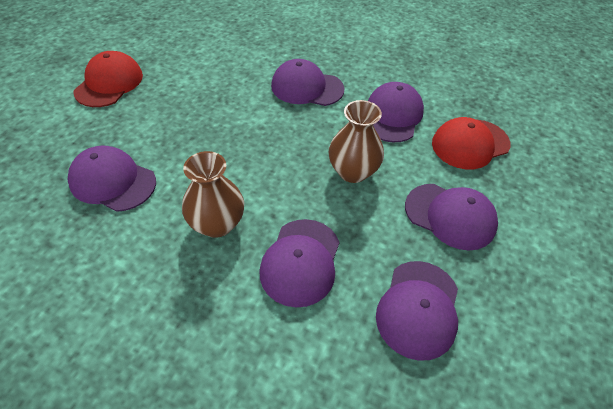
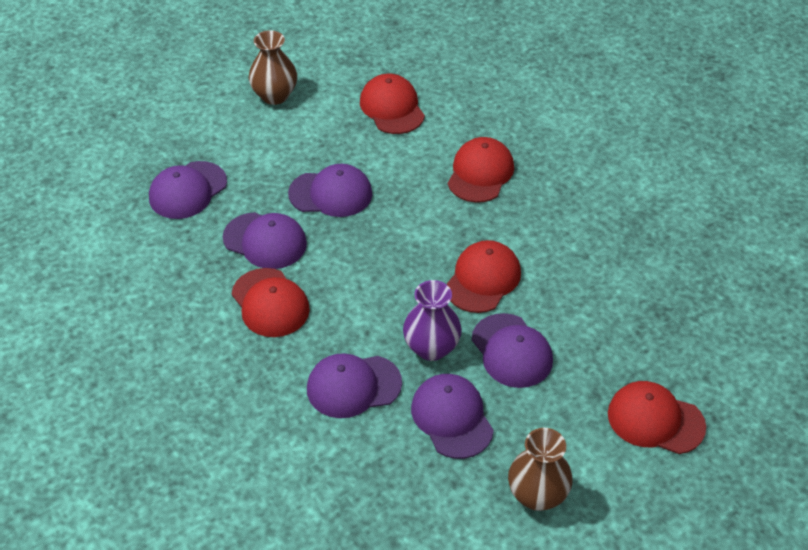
purple vase: 0 -> 1
red cap: 2 -> 5

